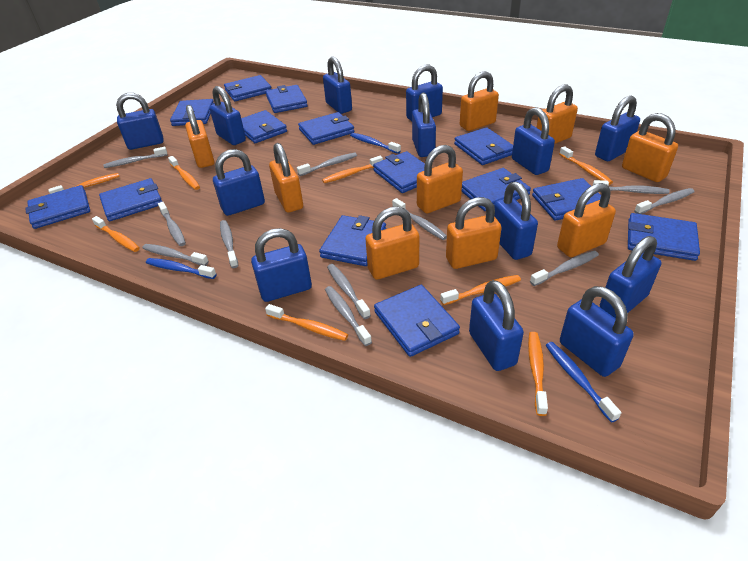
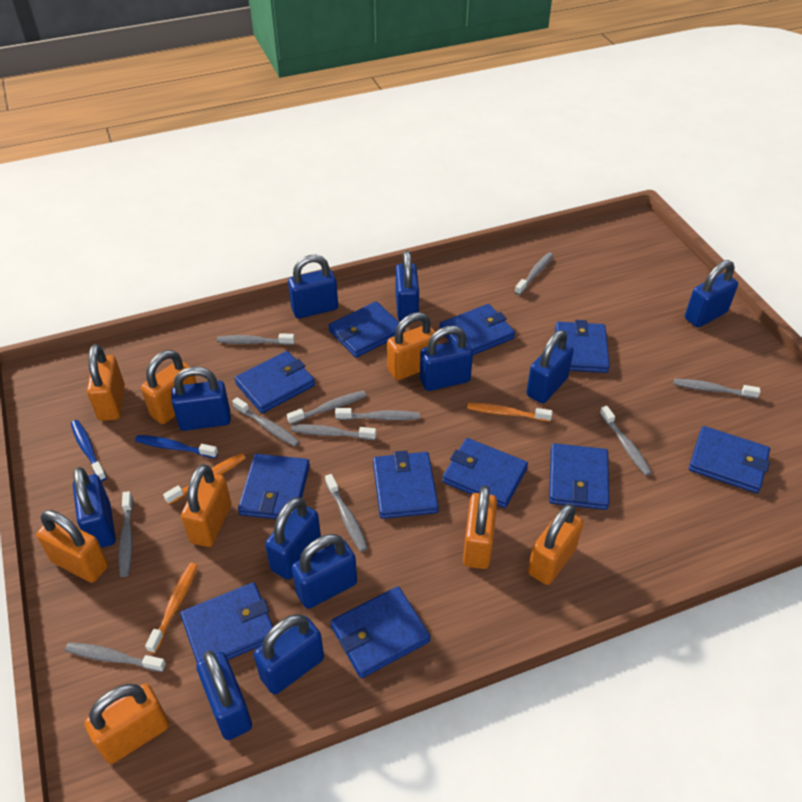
blue padlock: 13 -> 11
blue toothbrush: 3 -> 2
blue wallet: 14 -> 11
orange padlock: 9 -> 8
orange toothbrush: 8 -> 3

